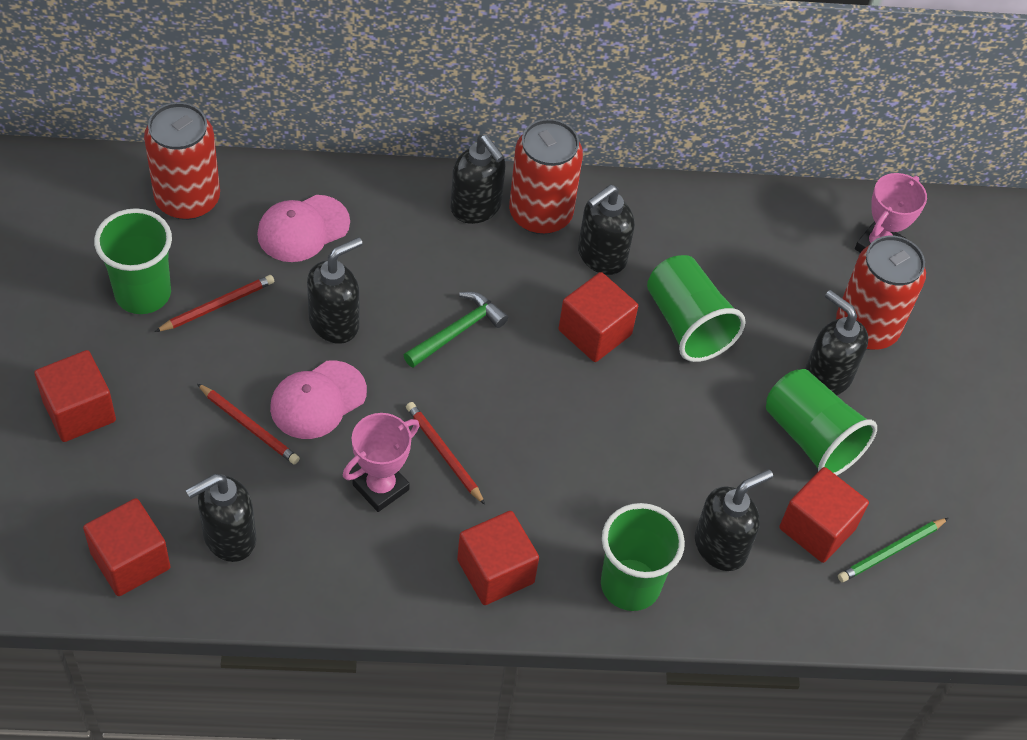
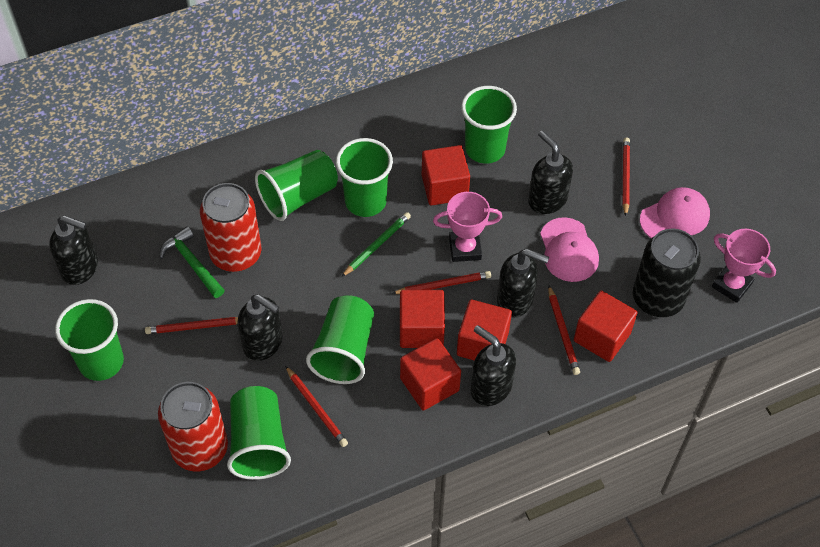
black can: 0 -> 1
black soap dispenser: 6 -> 5
green cup: 4 -> 6
red can: 3 -> 2
red pencil: 3 -> 5

